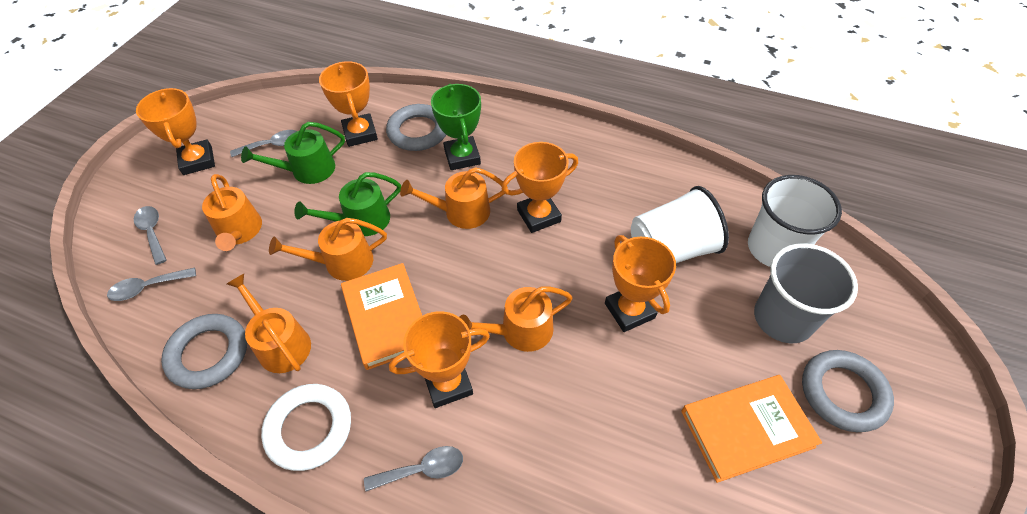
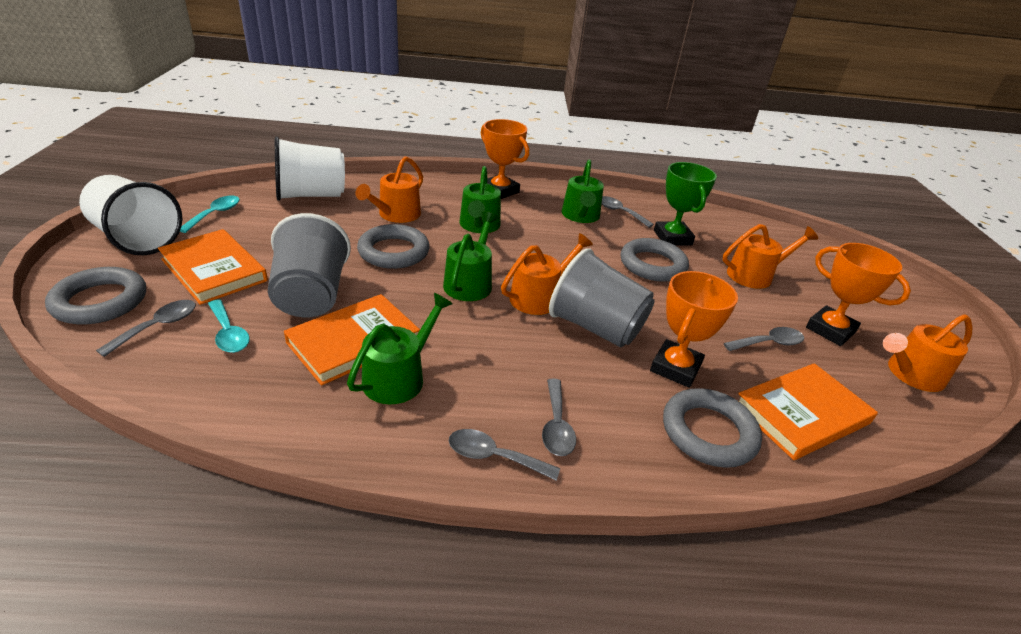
green watering can: 2 -> 4
grey cup: 1 -> 2
grey ring: 3 -> 4
grey spoon: 4 -> 5
orange book: 2 -> 3
orange trophy: 5 -> 3
orange watering can: 5 -> 4
turquoise spoon: 0 -> 2
white ring: 1 -> 0

